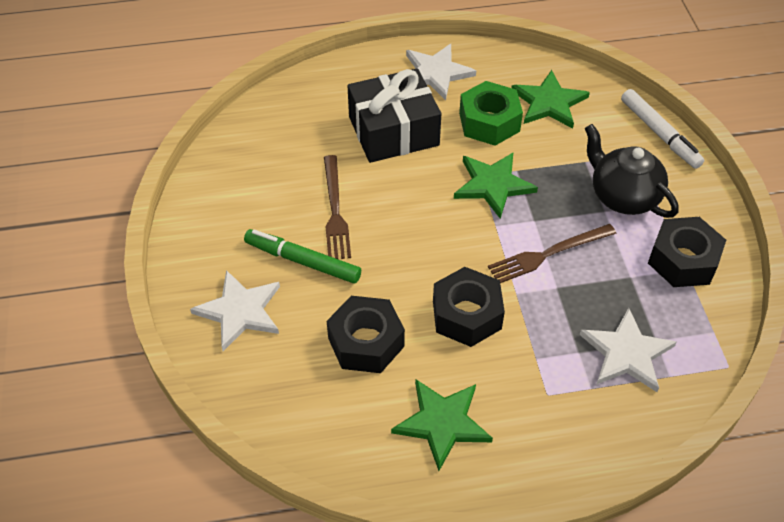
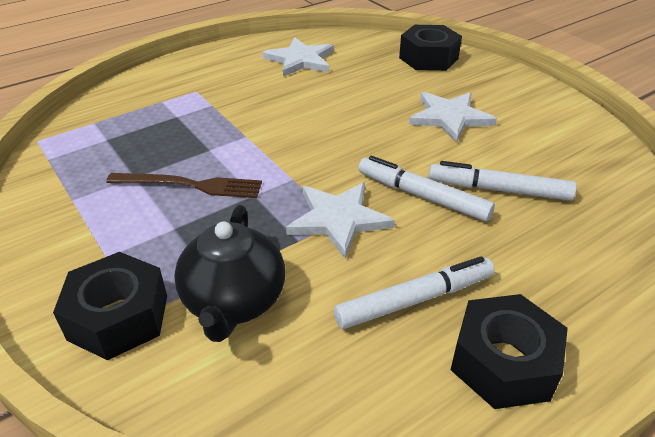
black gift: 1 -> 0
brown fork: 2 -> 1
green marker: 1 -> 0
green nut: 1 -> 0
green star: 3 -> 0
white marker: 1 -> 3

